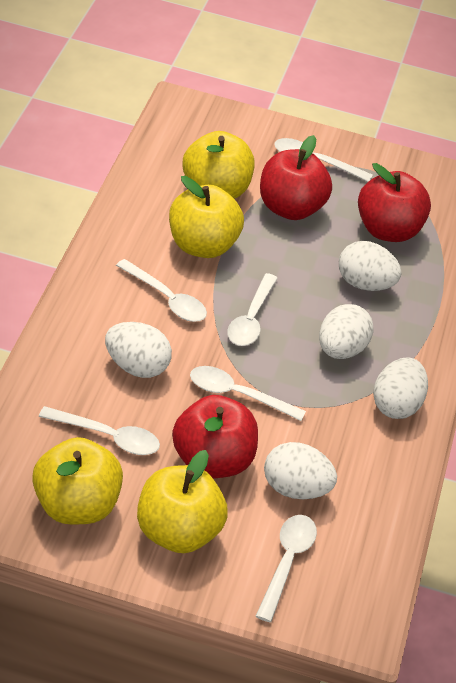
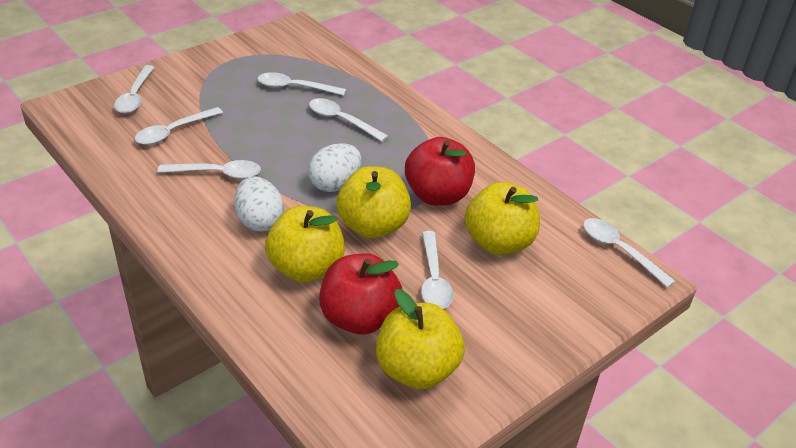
red apple: 3 -> 2
white egg: 5 -> 2
white spoon: 6 -> 7

